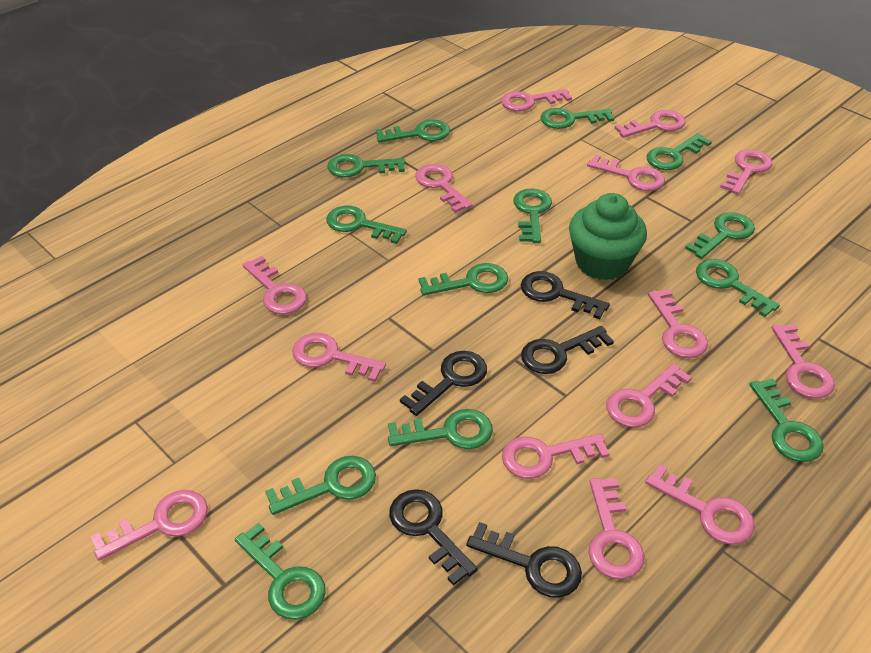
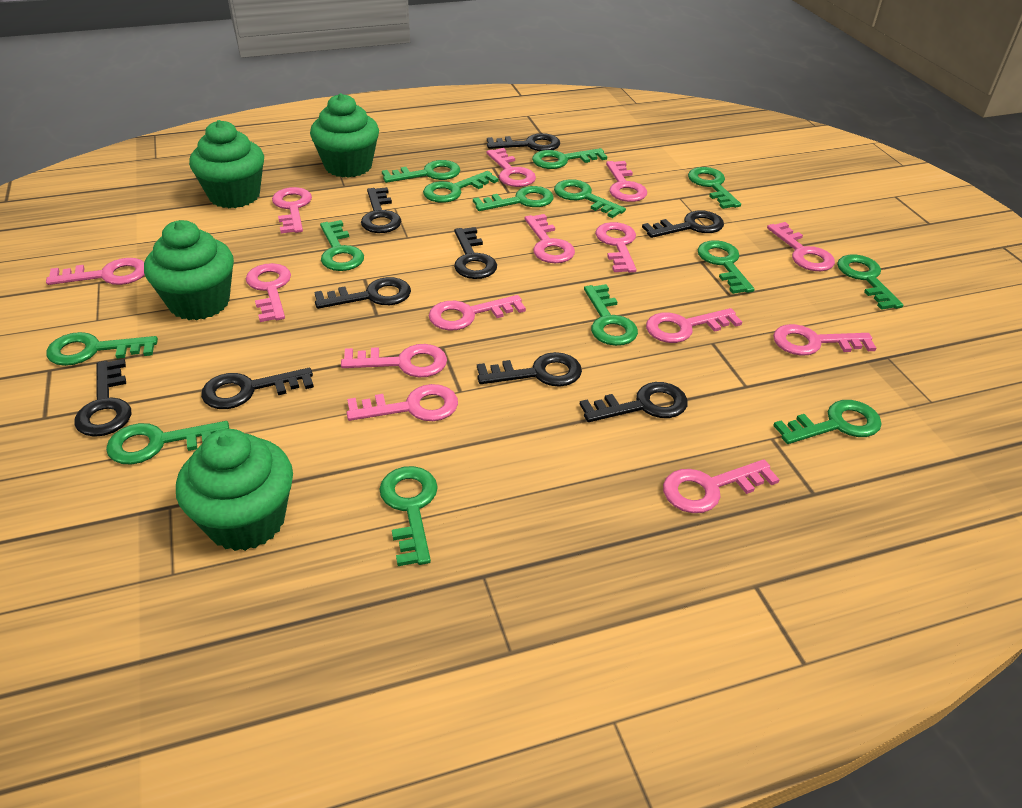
black key: 5 -> 9
green cupcake: 1 -> 4
green key: 13 -> 14

